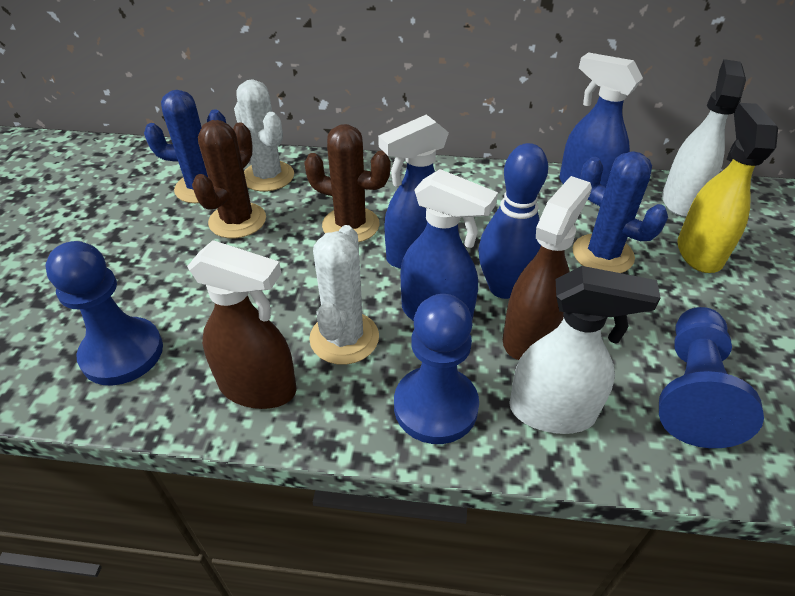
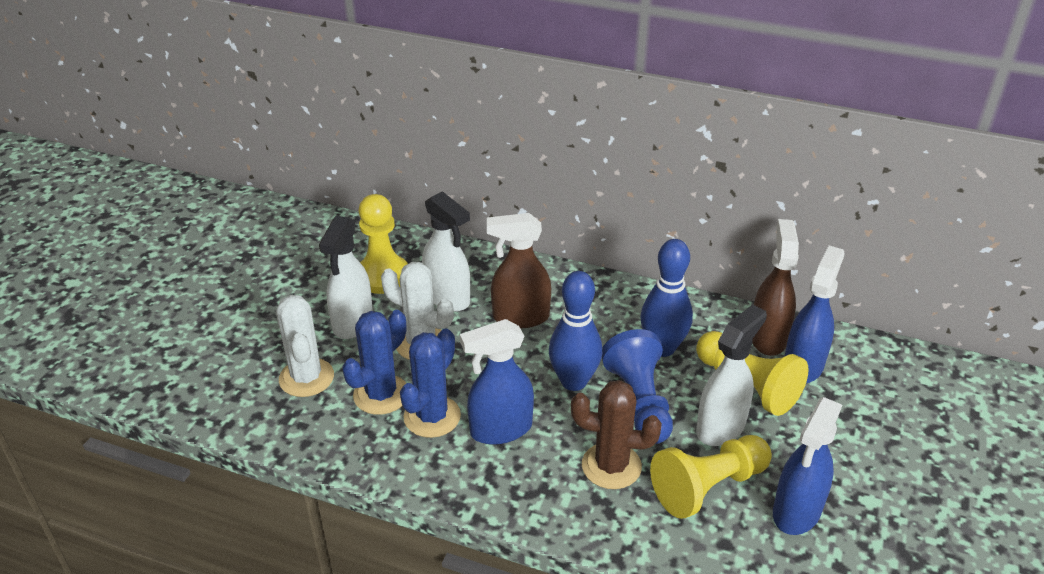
blue bowling pin: 1 -> 2
blue pawn: 3 -> 1
brown cactus: 2 -> 1
white spray bottle: 2 -> 3
yellow pawn: 0 -> 3
yellow spray bottle: 1 -> 0

